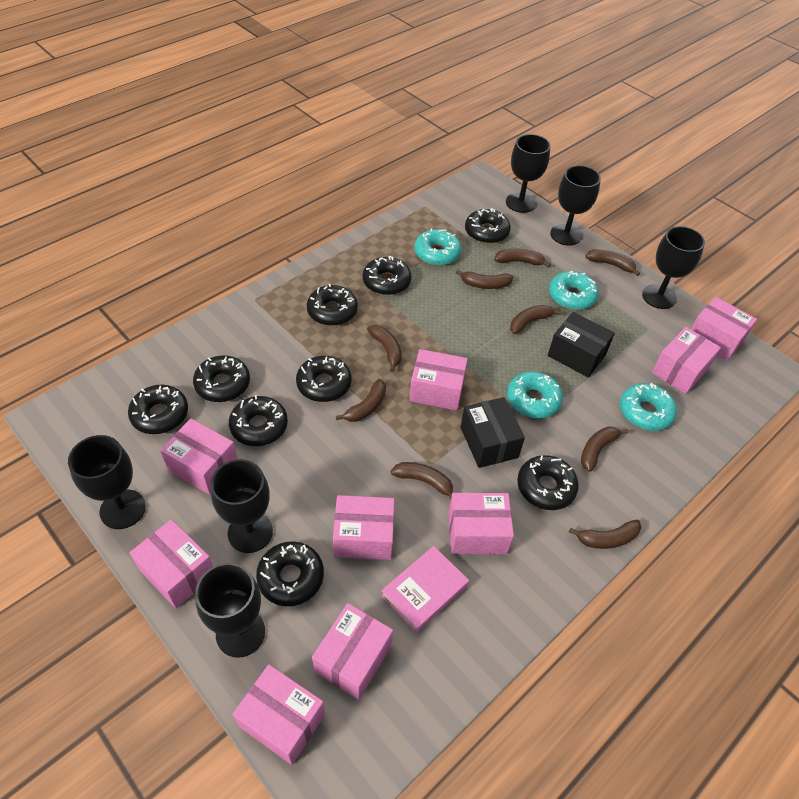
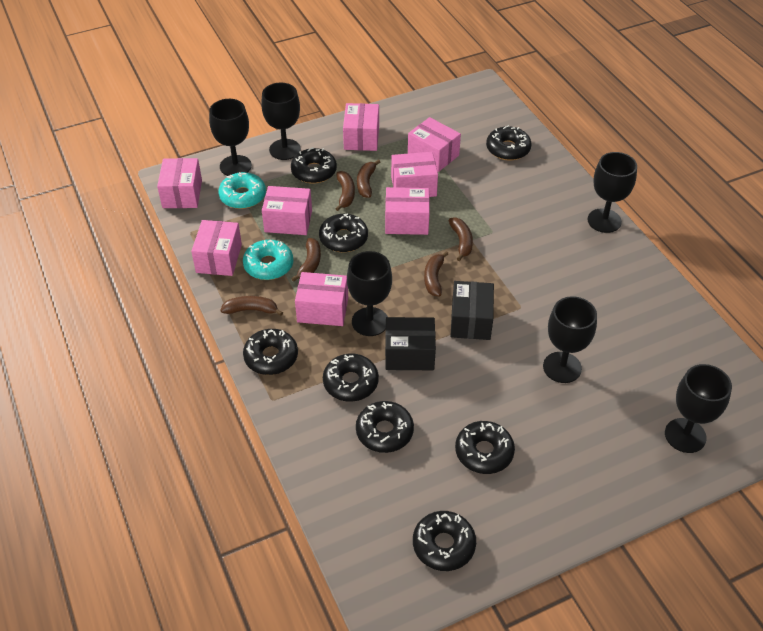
black donut: 9 -> 8
brown banana: 9 -> 6
pink book: 1 -> 0
pink box: 9 -> 8
turquoise donut: 4 -> 2

